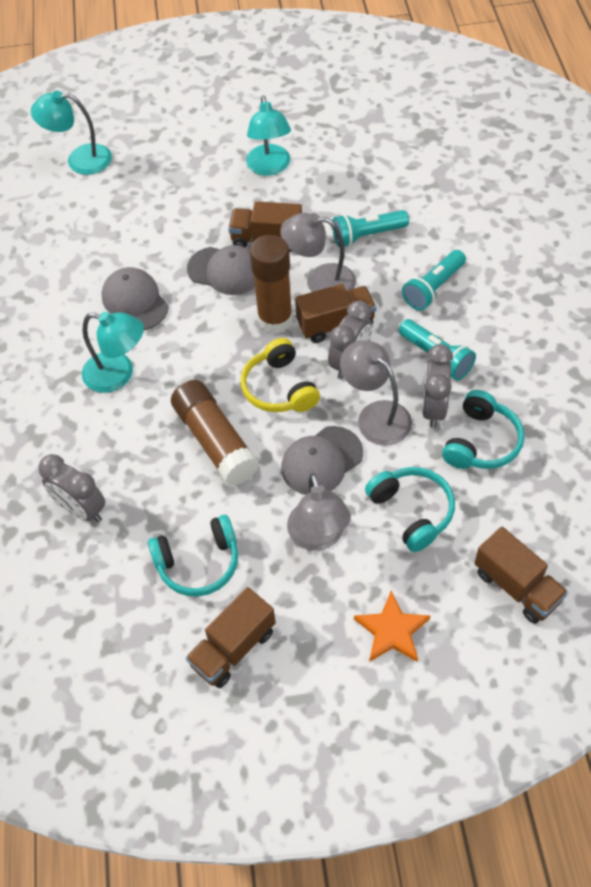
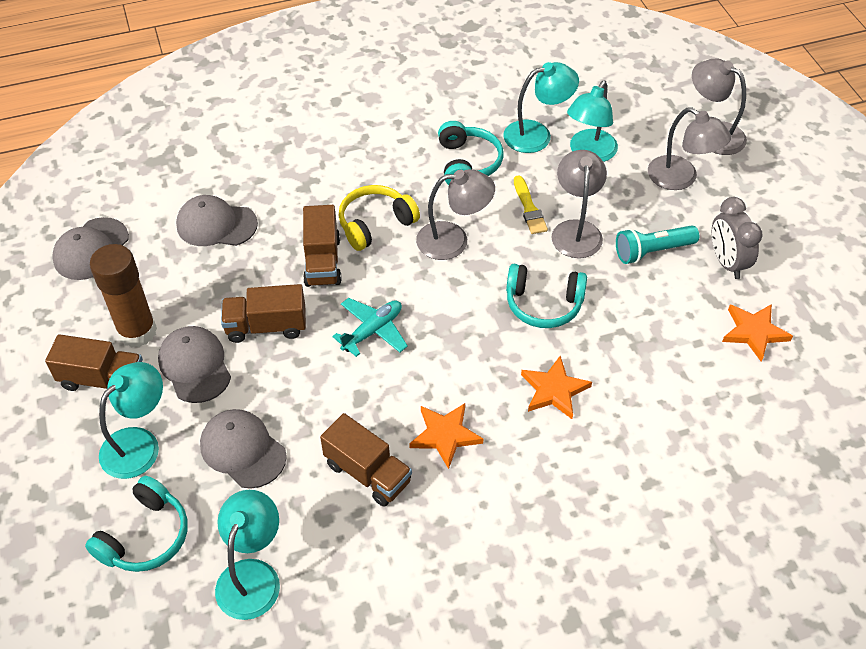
brown glue stick: 2 -> 1
grey cap: 3 -> 4
grey clock: 3 -> 1
grey lamp: 3 -> 4
orange star: 1 -> 3
turquoise flashlight: 3 -> 1
turquoise lamp: 3 -> 4
turquoise plane: 0 -> 1
yellow brush: 0 -> 1

